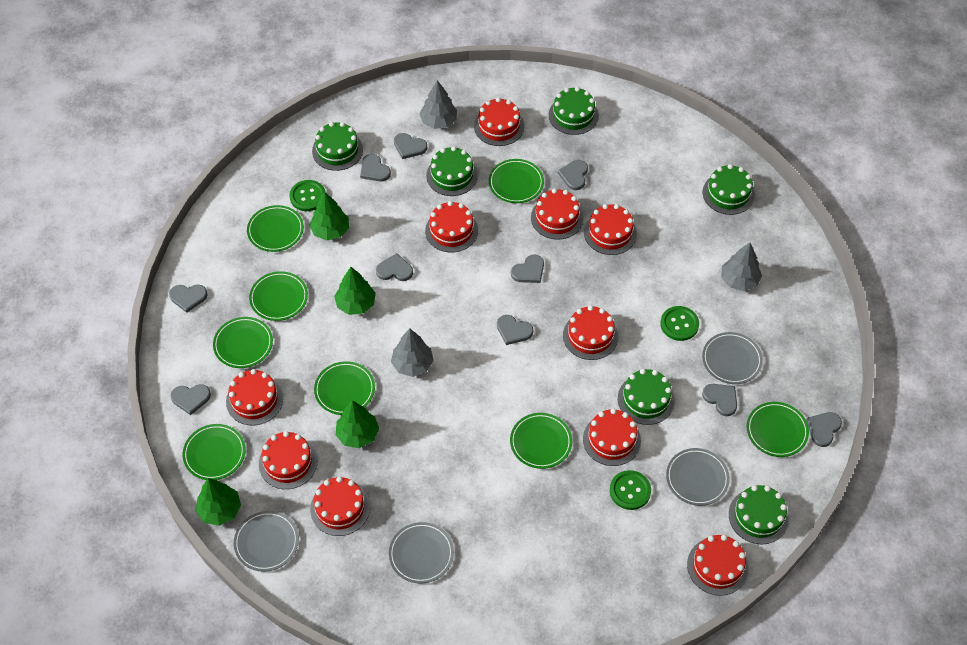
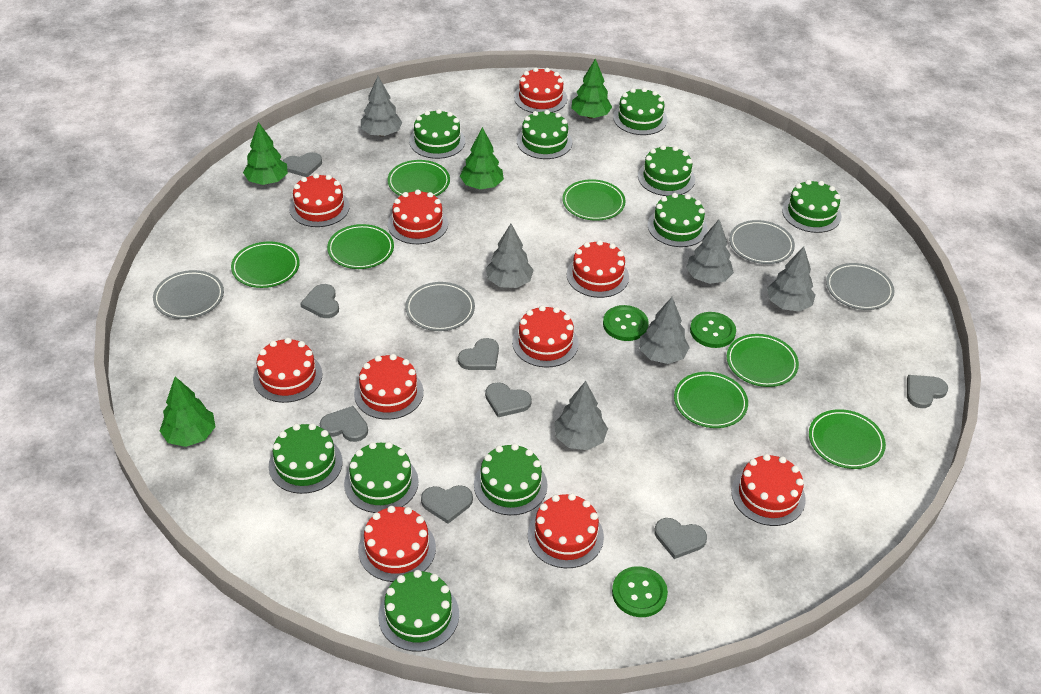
green cake: 6 -> 10
green plate: 8 -> 7
grey heart: 10 -> 8
grey tree: 3 -> 6

